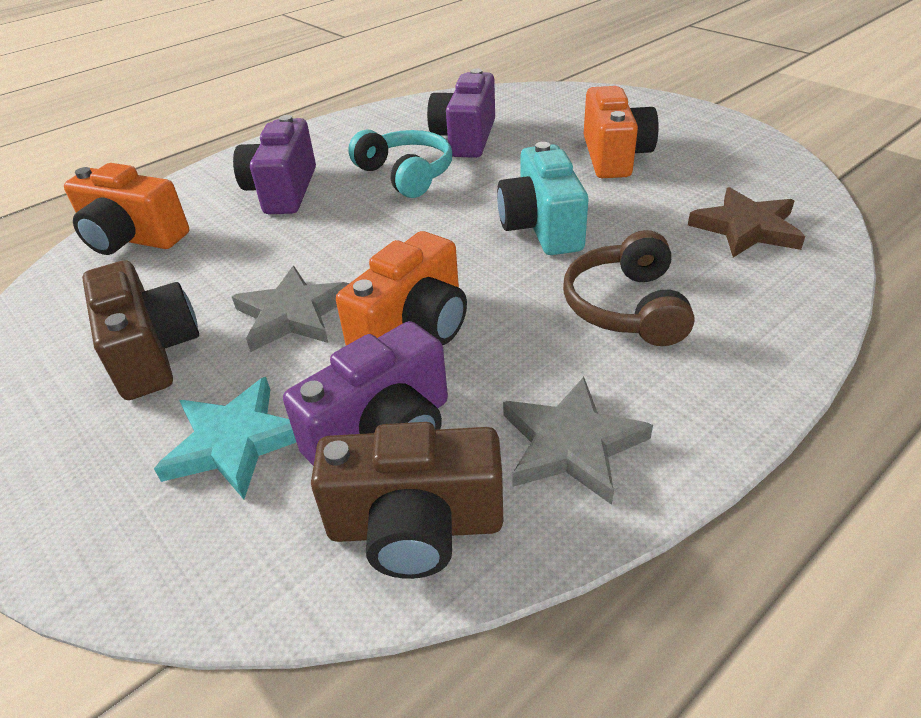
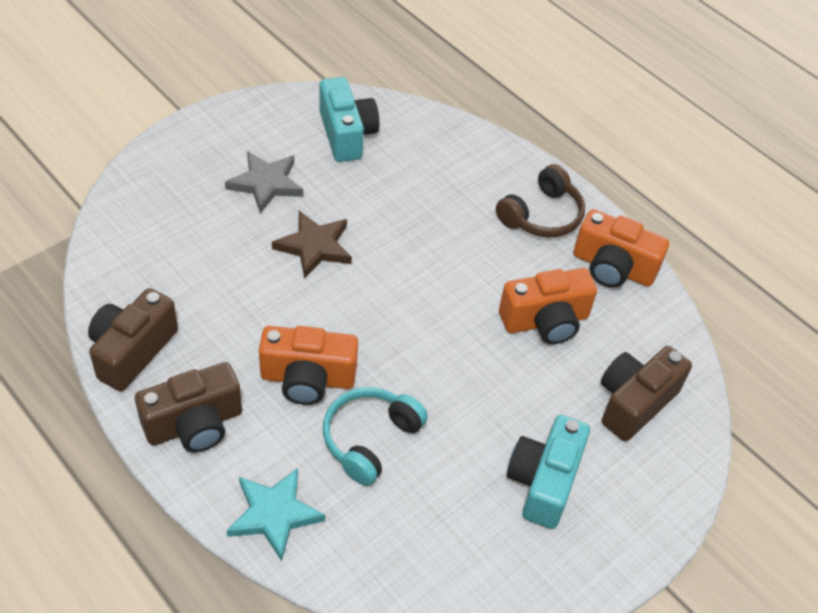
brown camera: 2 -> 3
grey star: 2 -> 1
purple camera: 3 -> 0
turquoise camera: 1 -> 2

